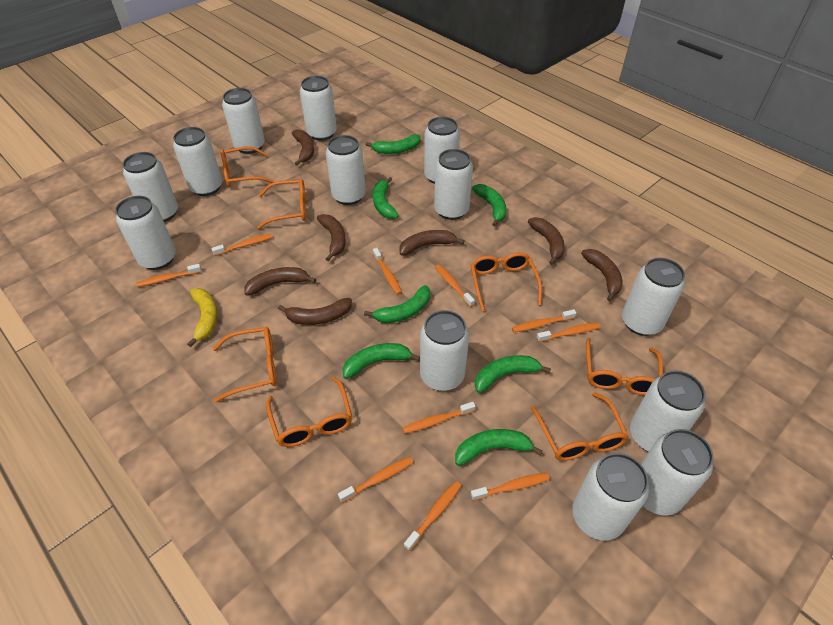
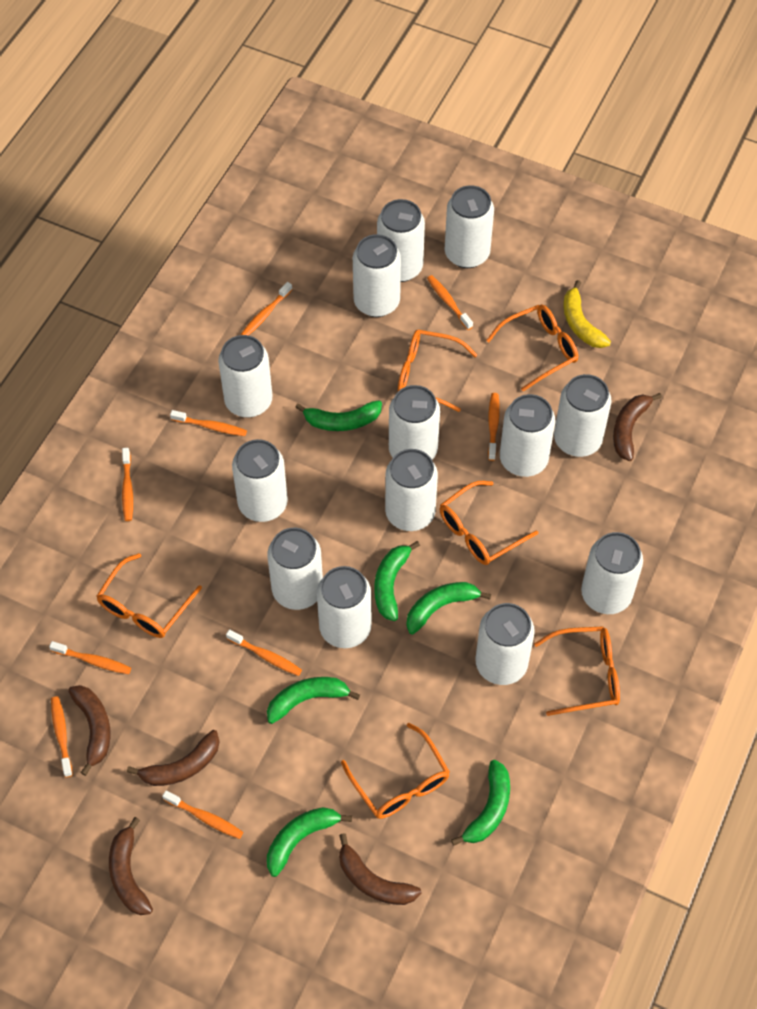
brown banana: 7 -> 5
green banana: 7 -> 6
orange glasses: 7 -> 6
orange toothbrush: 10 -> 9

